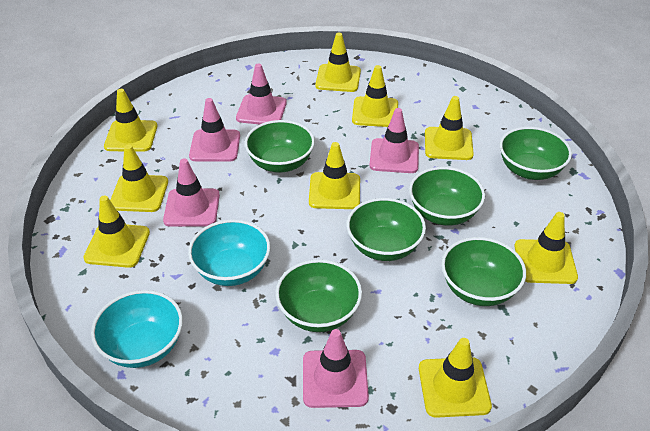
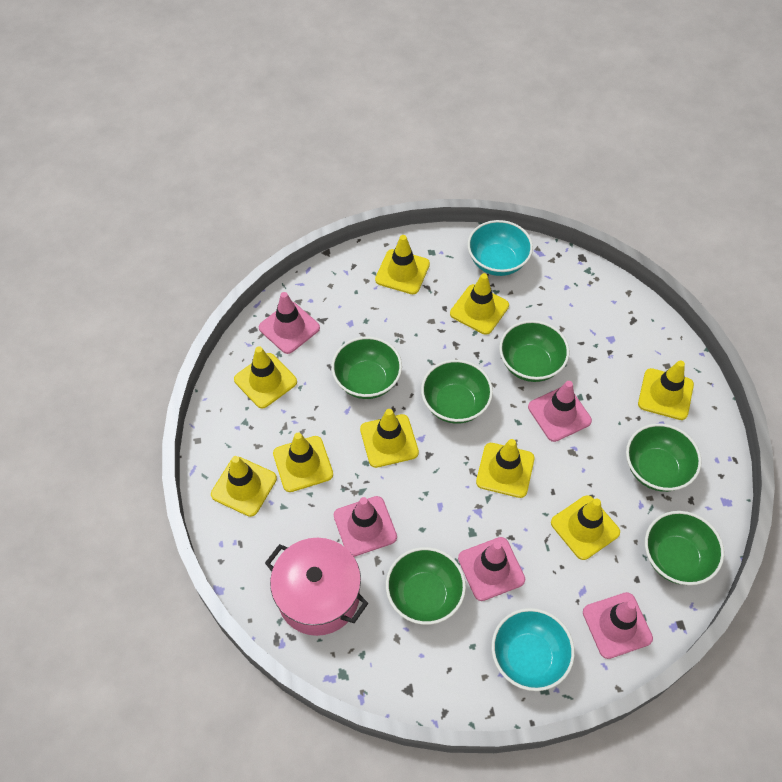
pink pot: 0 -> 1

